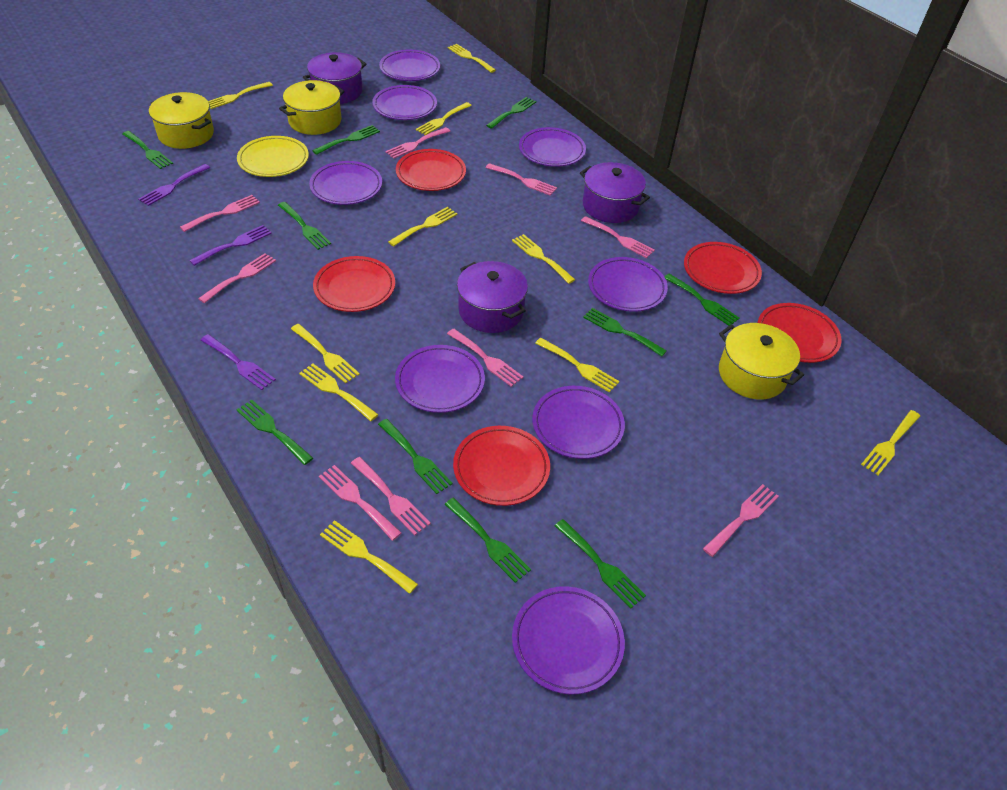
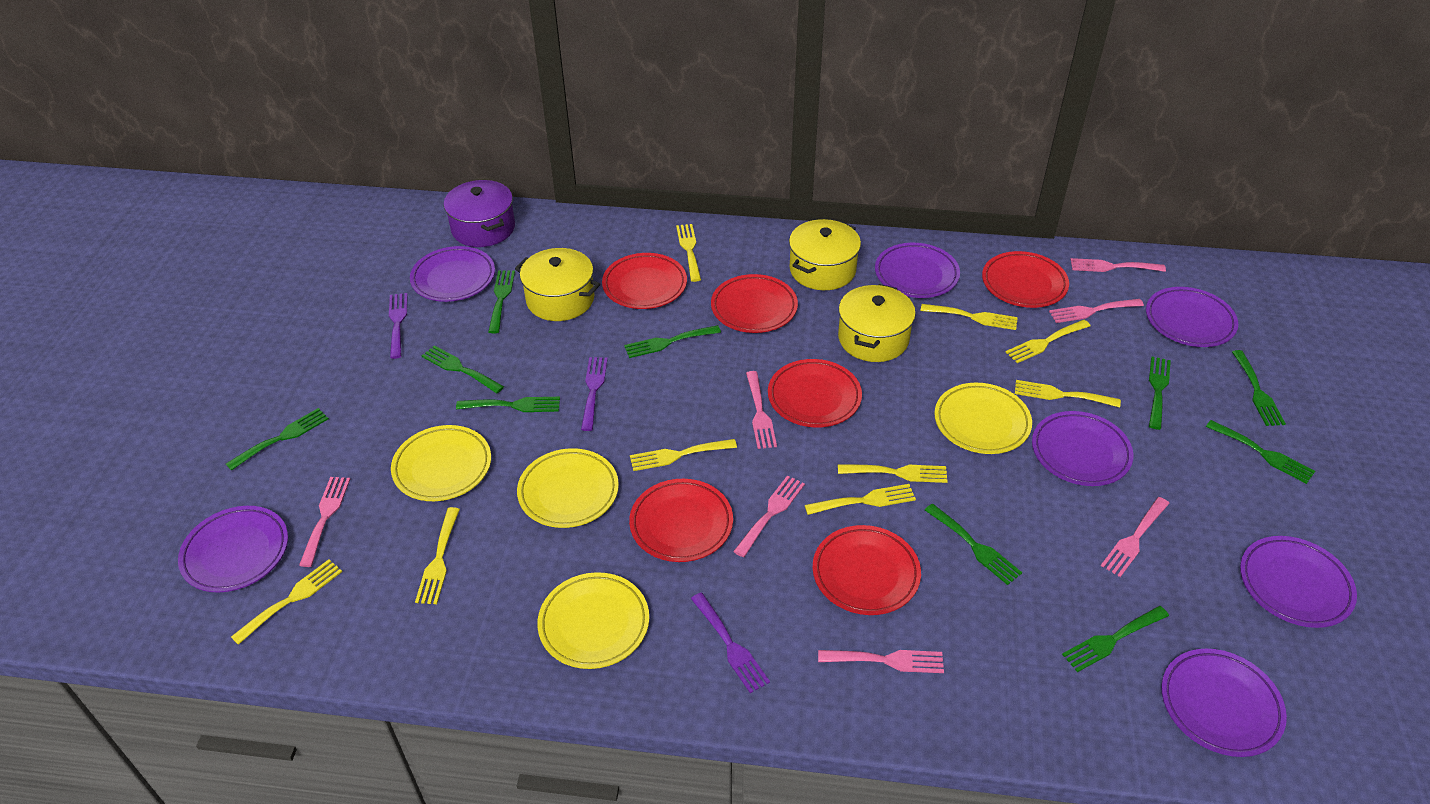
pink fork: 9 -> 7
purple plate: 8 -> 7
purple pot: 3 -> 1
red plate: 5 -> 6
yellow fork: 10 -> 9
yellow plate: 1 -> 4

